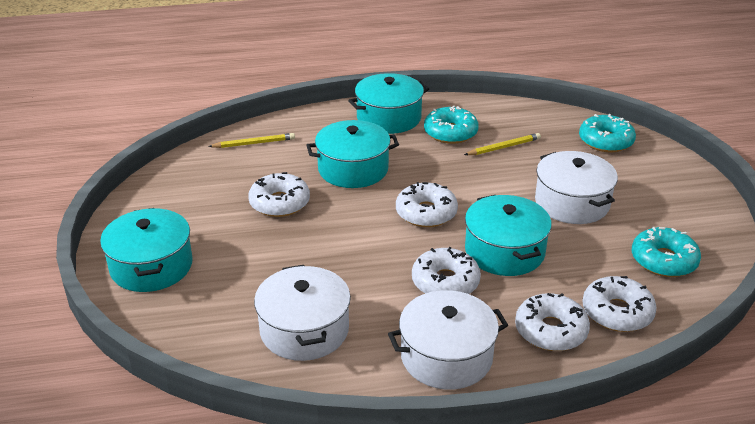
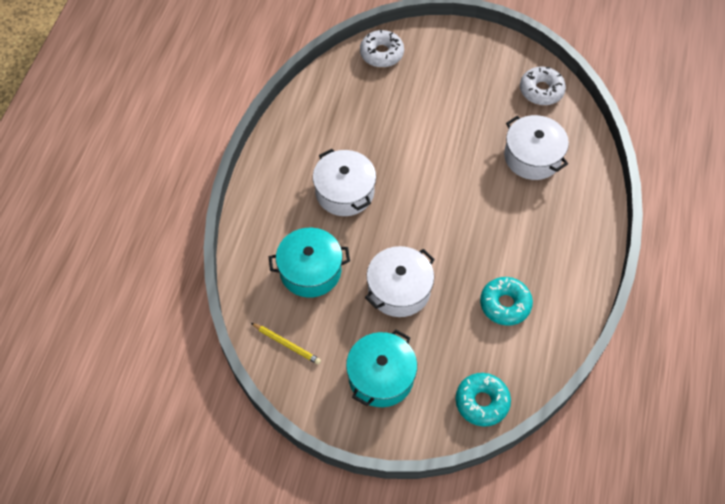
turquoise donut: 3 -> 2
turquoise pot: 4 -> 2
white donut: 5 -> 2
yellow pencil: 2 -> 1

